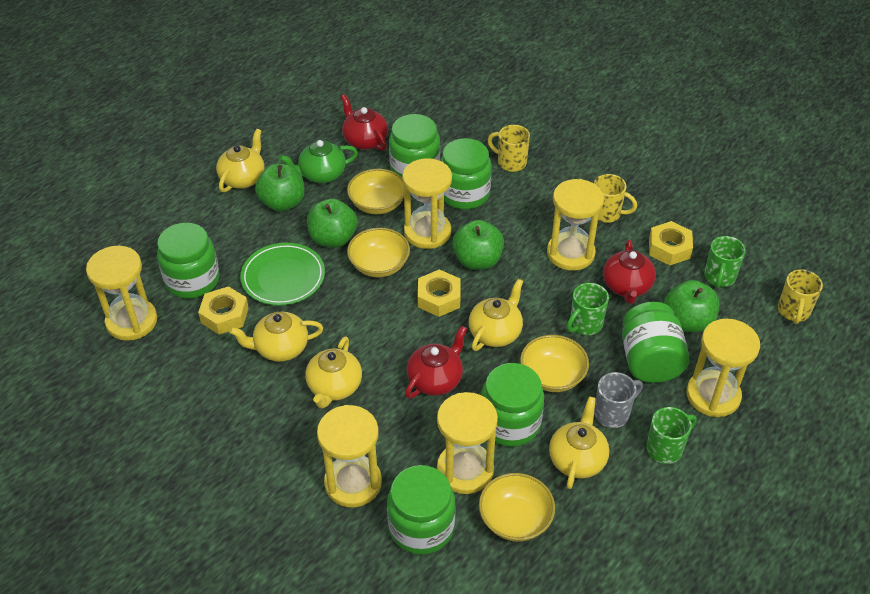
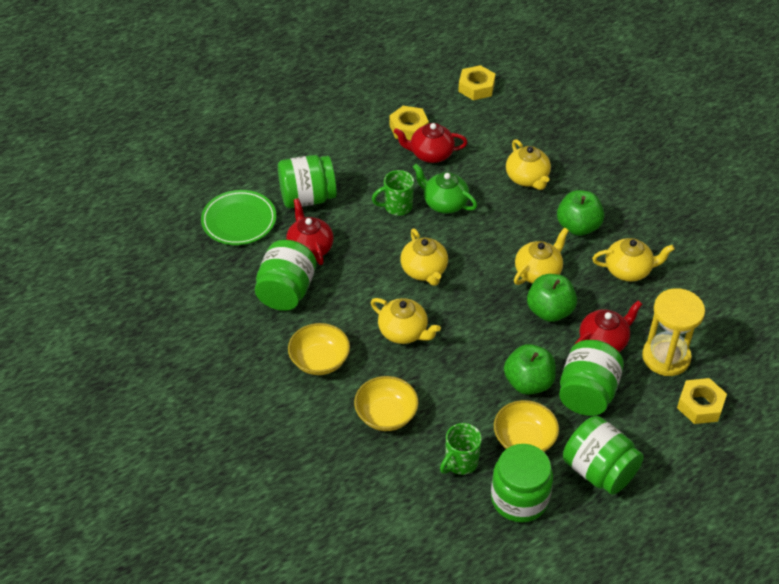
green apple: 4 -> 3
green jar: 6 -> 5
green mug: 3 -> 2
grey mug: 1 -> 0
yellow bowl: 4 -> 3
yellow hourglass: 6 -> 1
yellow mug: 3 -> 0

